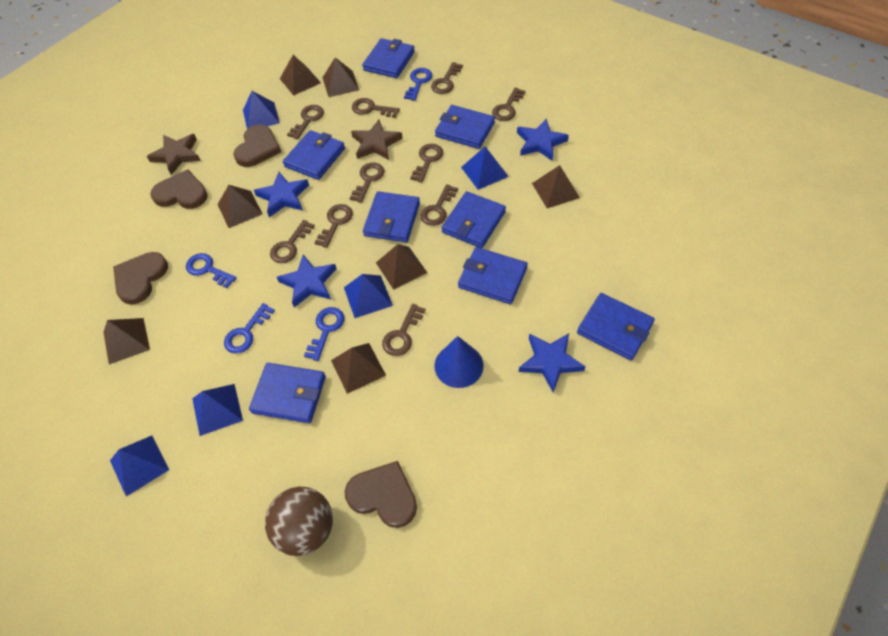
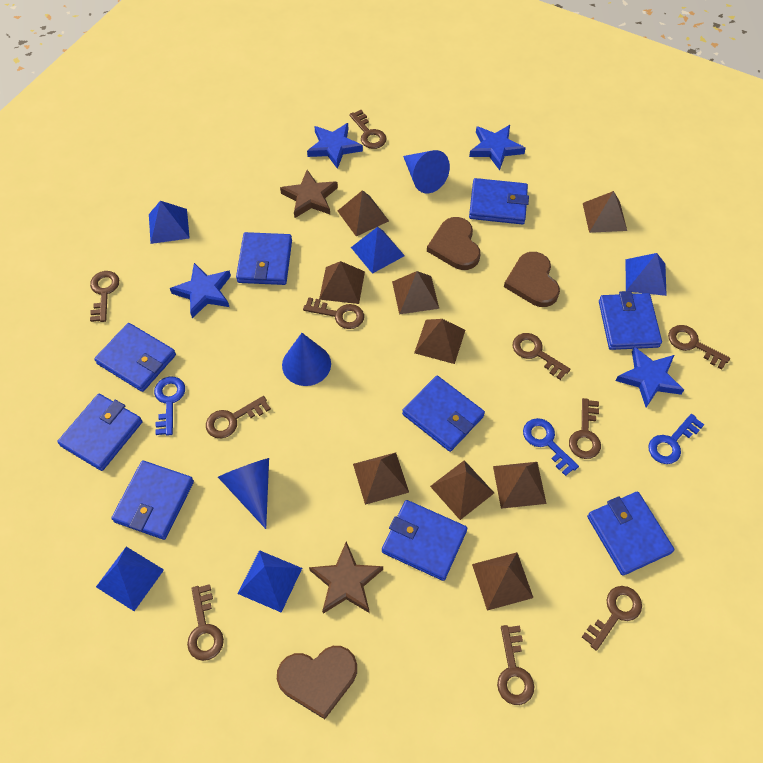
blue cone: 1 -> 3
blue key: 4 -> 3
blue wallet: 8 -> 9
brown ball: 1 -> 0
brown heart: 4 -> 3
brown pyramid: 7 -> 9

